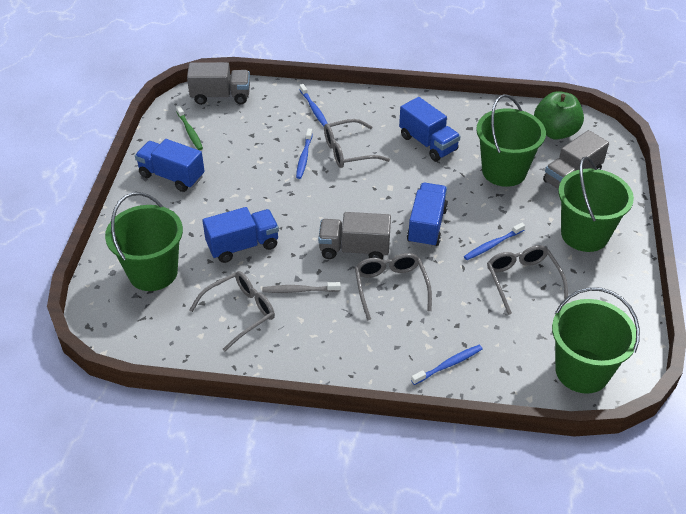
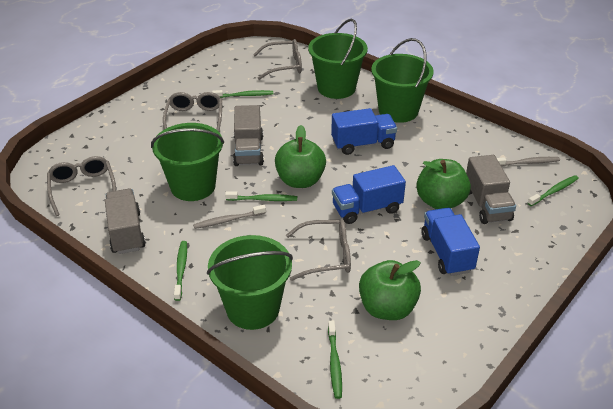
blue toothbrush: 4 -> 0
blue truck: 4 -> 3
green apple: 1 -> 3
green toothbrush: 1 -> 5
grey toothbrush: 1 -> 2

